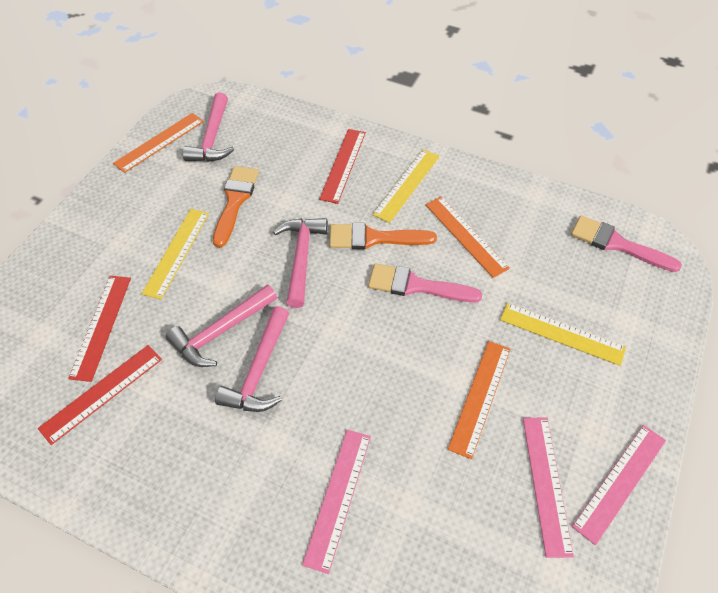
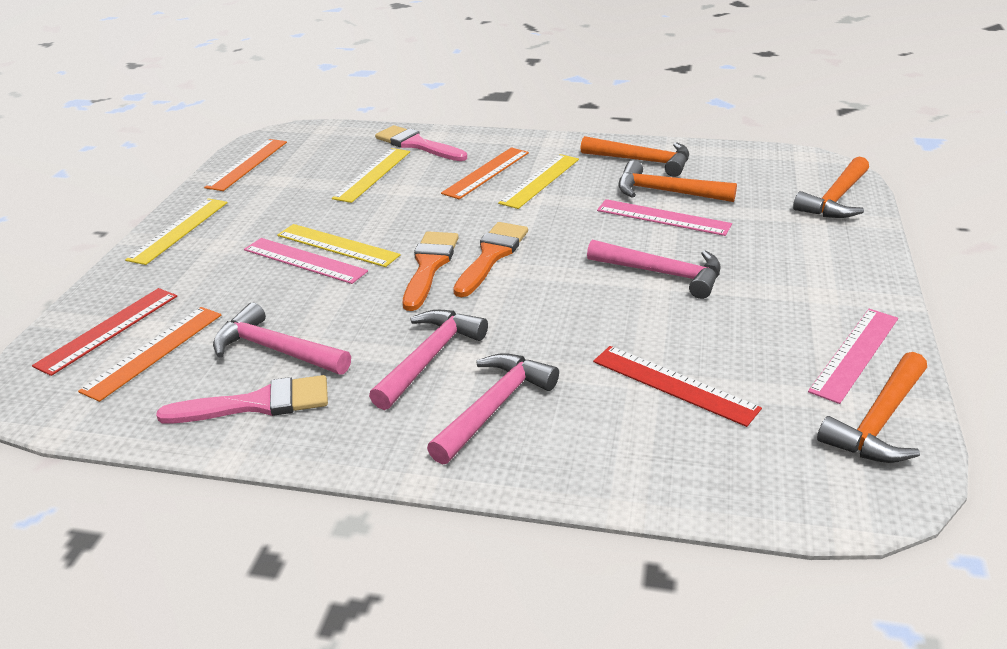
orange hammer: 0 -> 4
red ruler: 3 -> 2
yellow ruler: 3 -> 4

